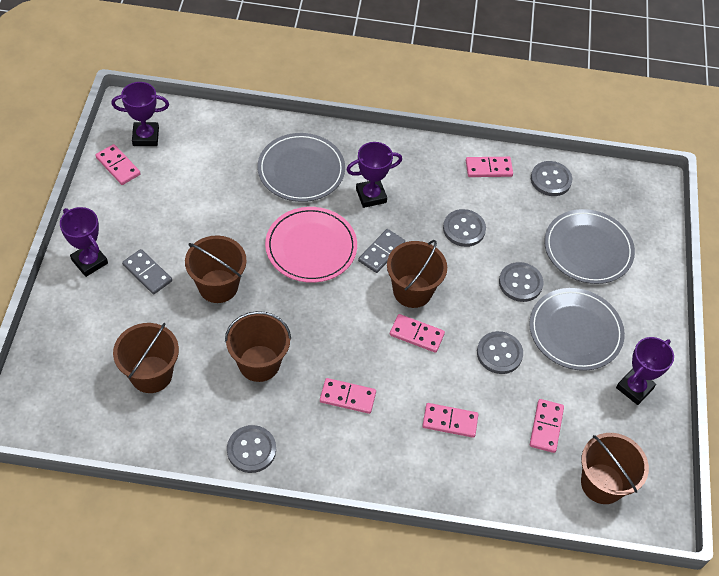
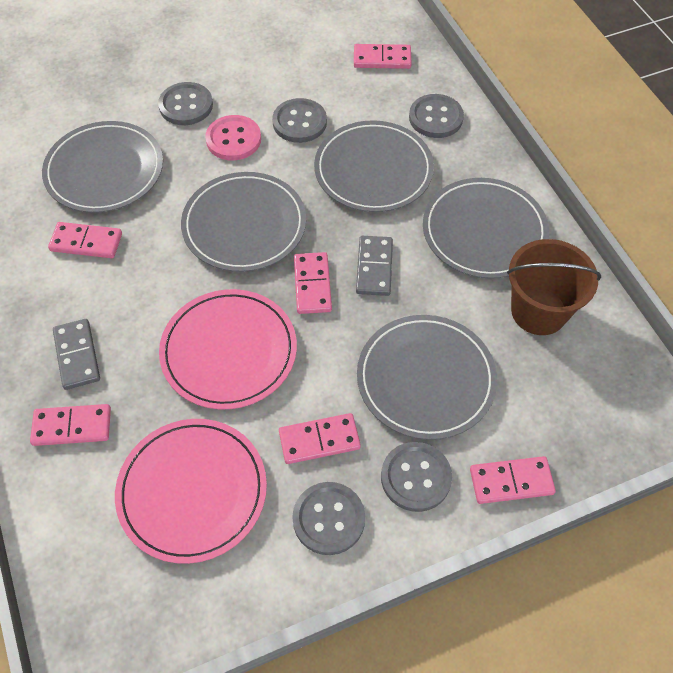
brown bucket: 5 -> 1
grey plate: 3 -> 5
pink button: 0 -> 1
pink plate: 1 -> 2
purple trophy: 4 -> 0

